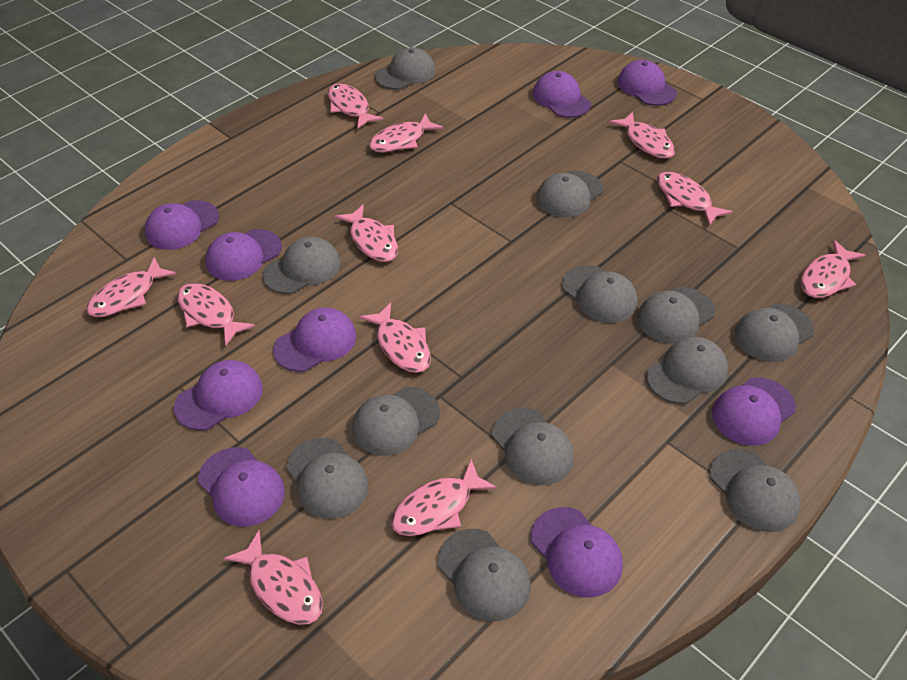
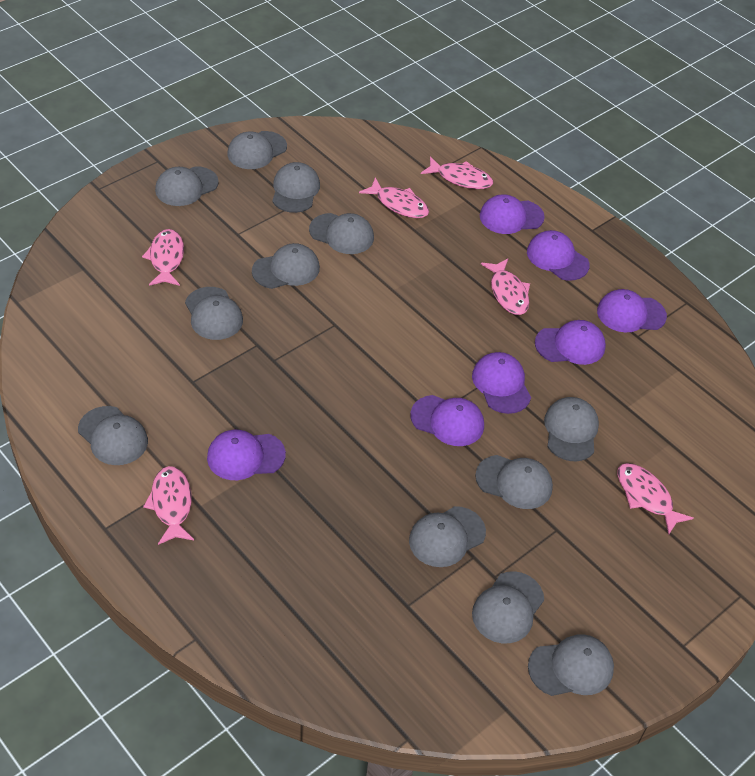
pink fish: 11 -> 6
purple cap: 9 -> 7

